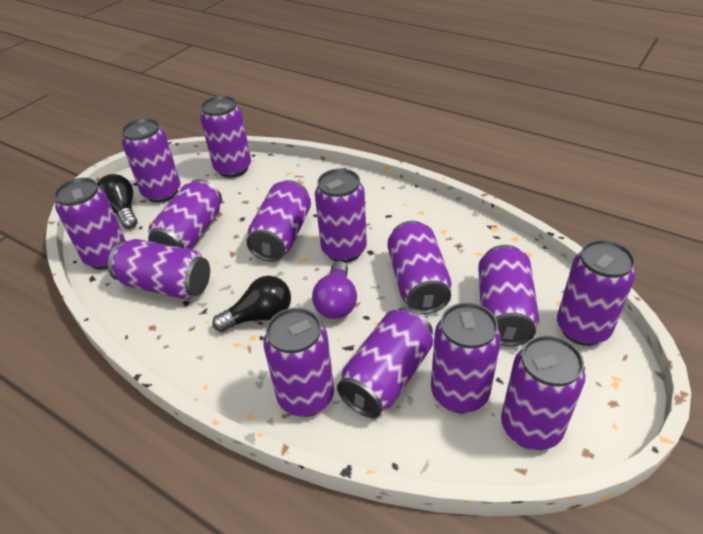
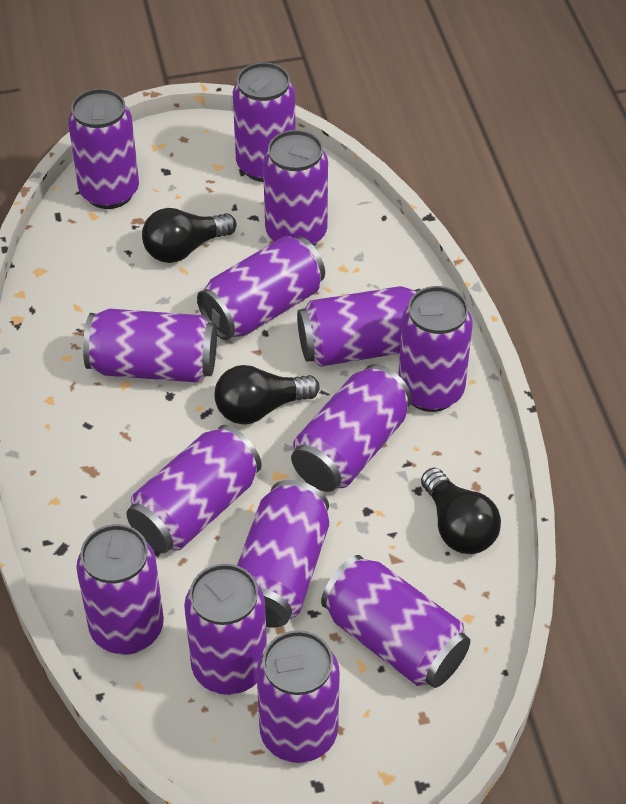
black light bulb: 2 -> 3
purple light bulb: 1 -> 0

